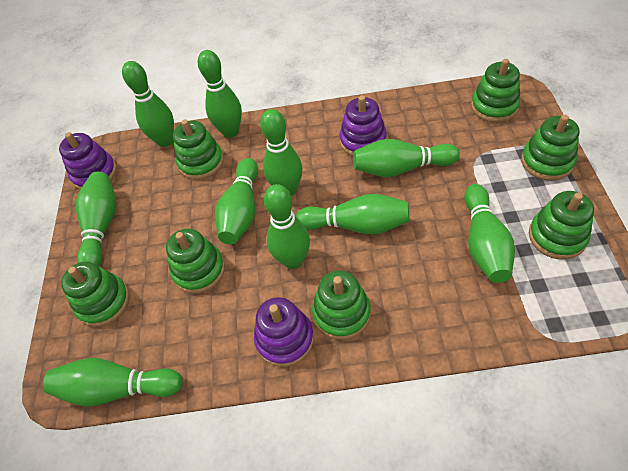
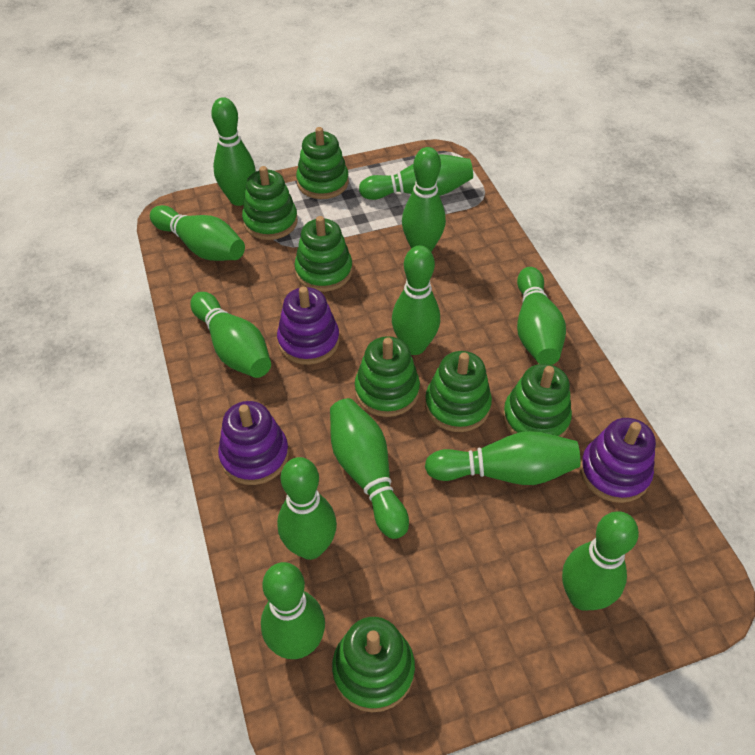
green bowling pin: 10 -> 12

